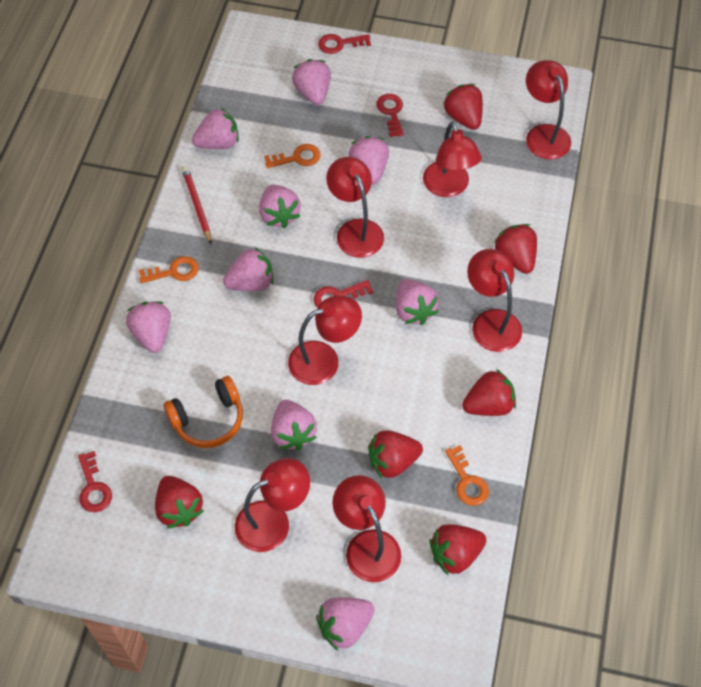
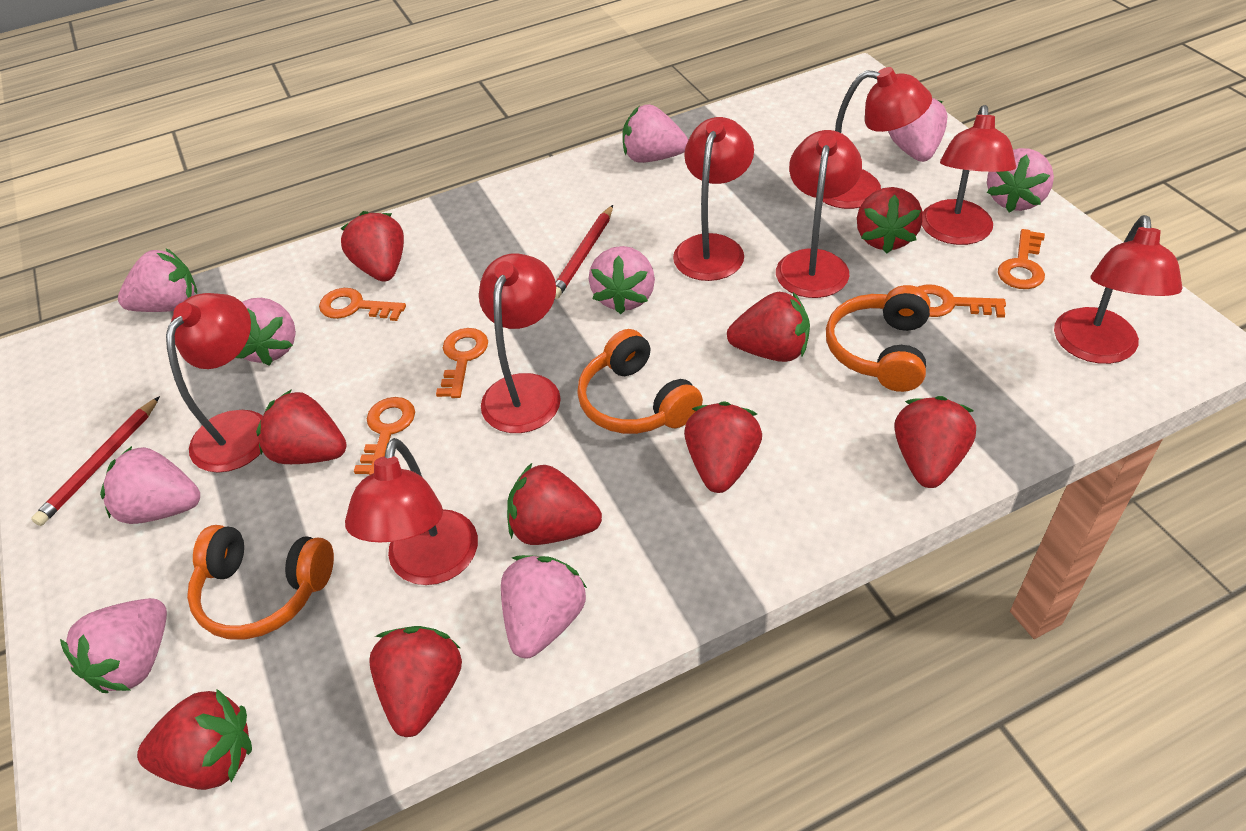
orange headphones: 1 -> 3
orange key: 3 -> 5
red key: 4 -> 0
red lamp: 7 -> 8
red pencil: 1 -> 2
red strawberry: 6 -> 9

